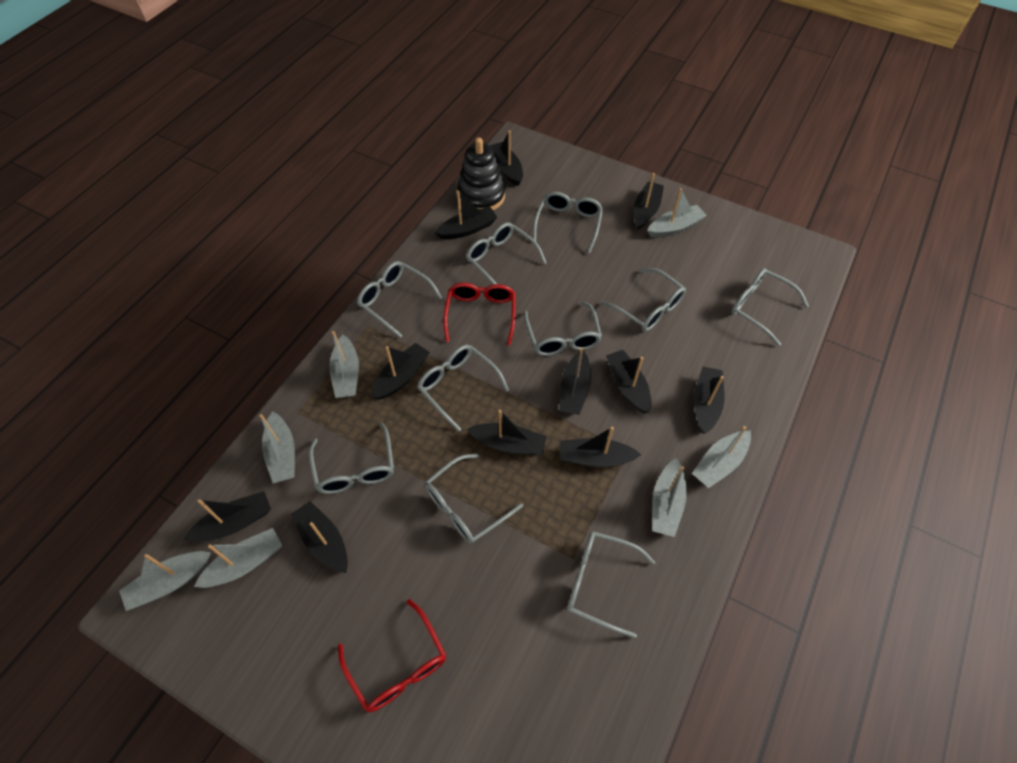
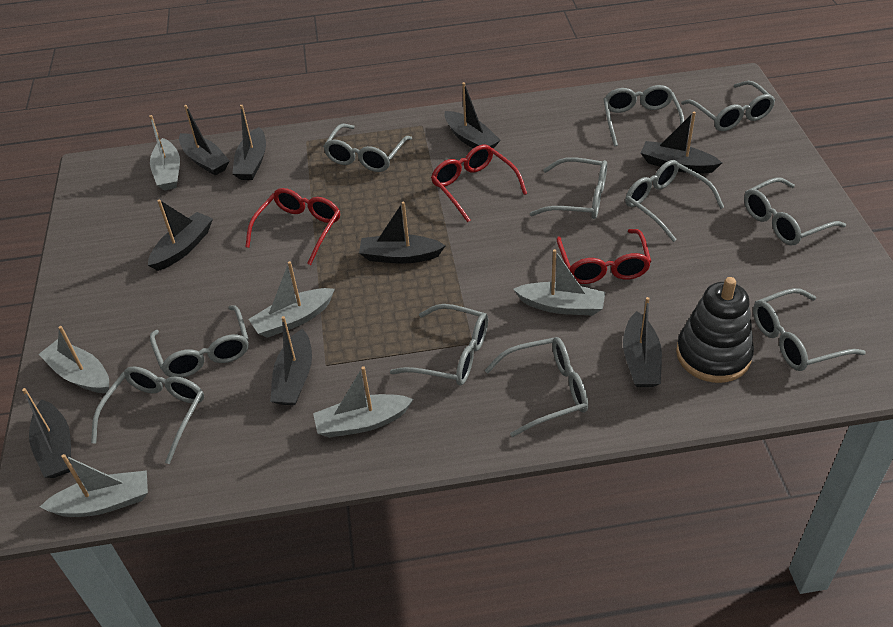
black boat: 11 -> 9
grey boat: 7 -> 6
grey glasses: 10 -> 11
red glasses: 2 -> 3

